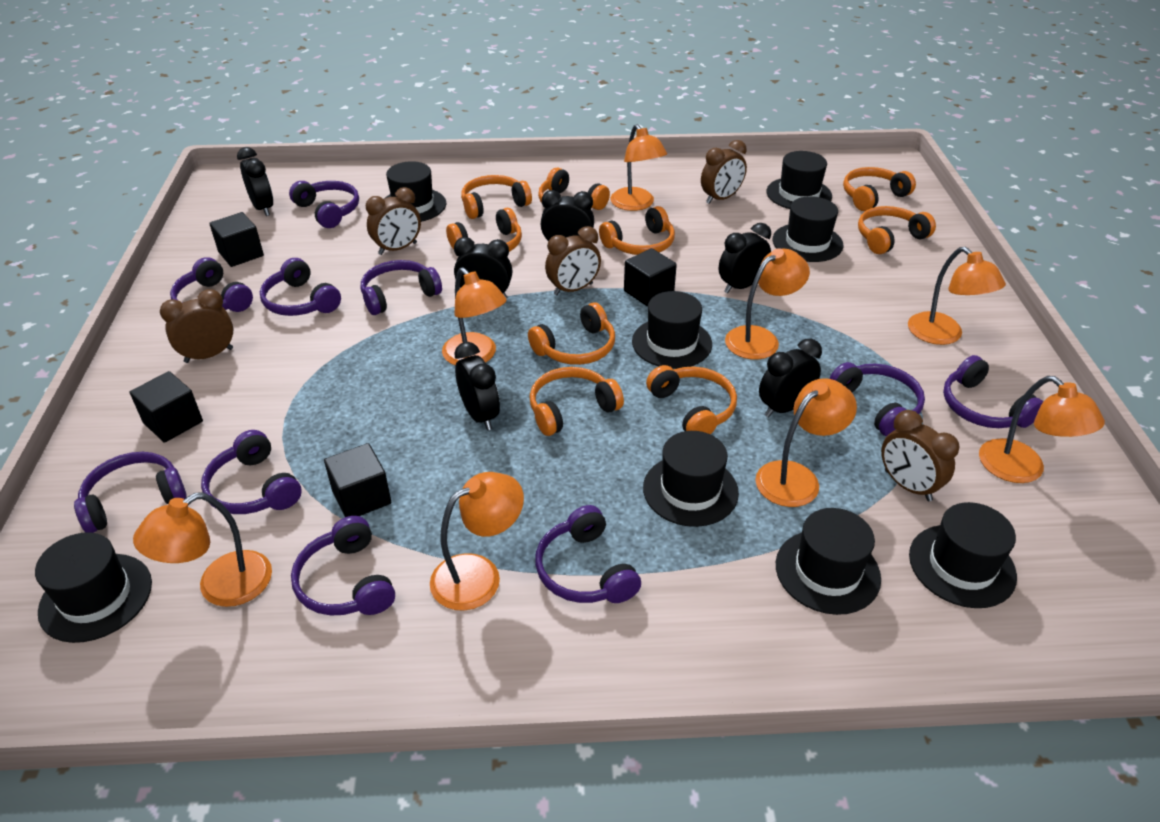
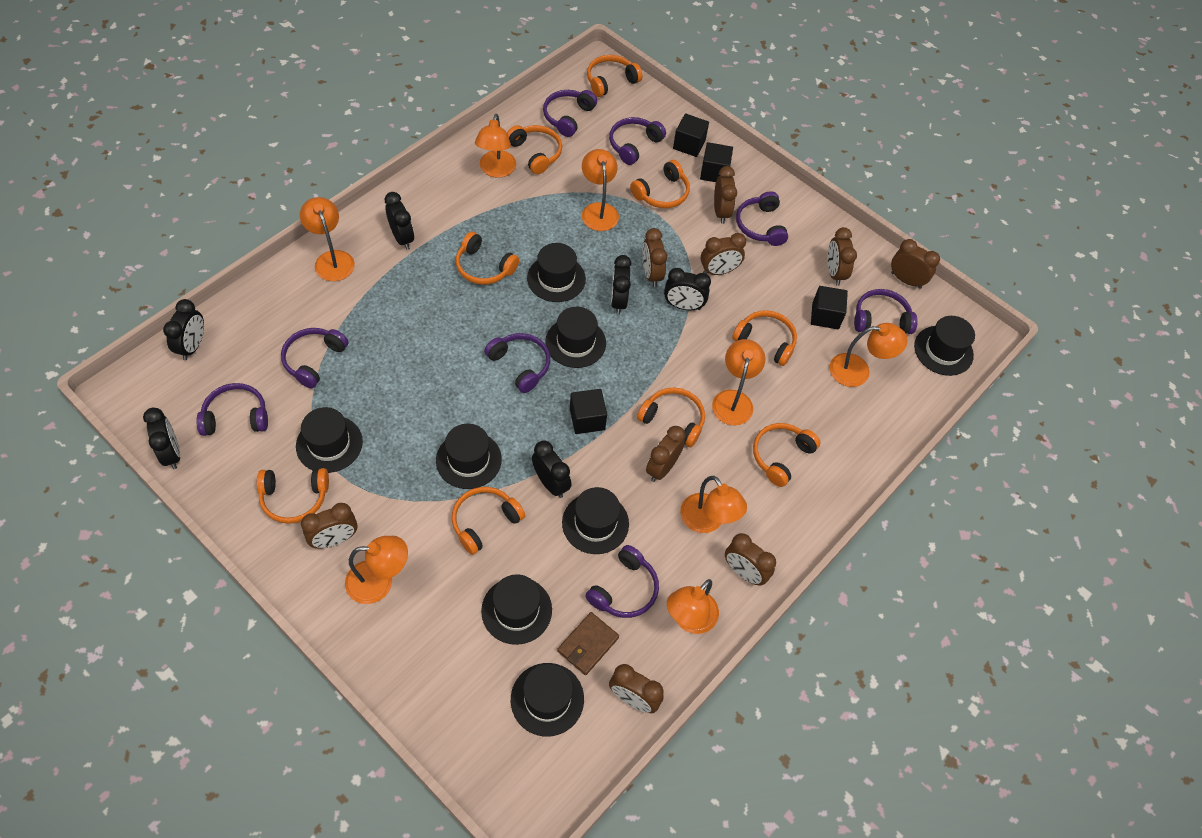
brown clock: 5 -> 9
brown wallet: 0 -> 1
purple headphones: 10 -> 8

